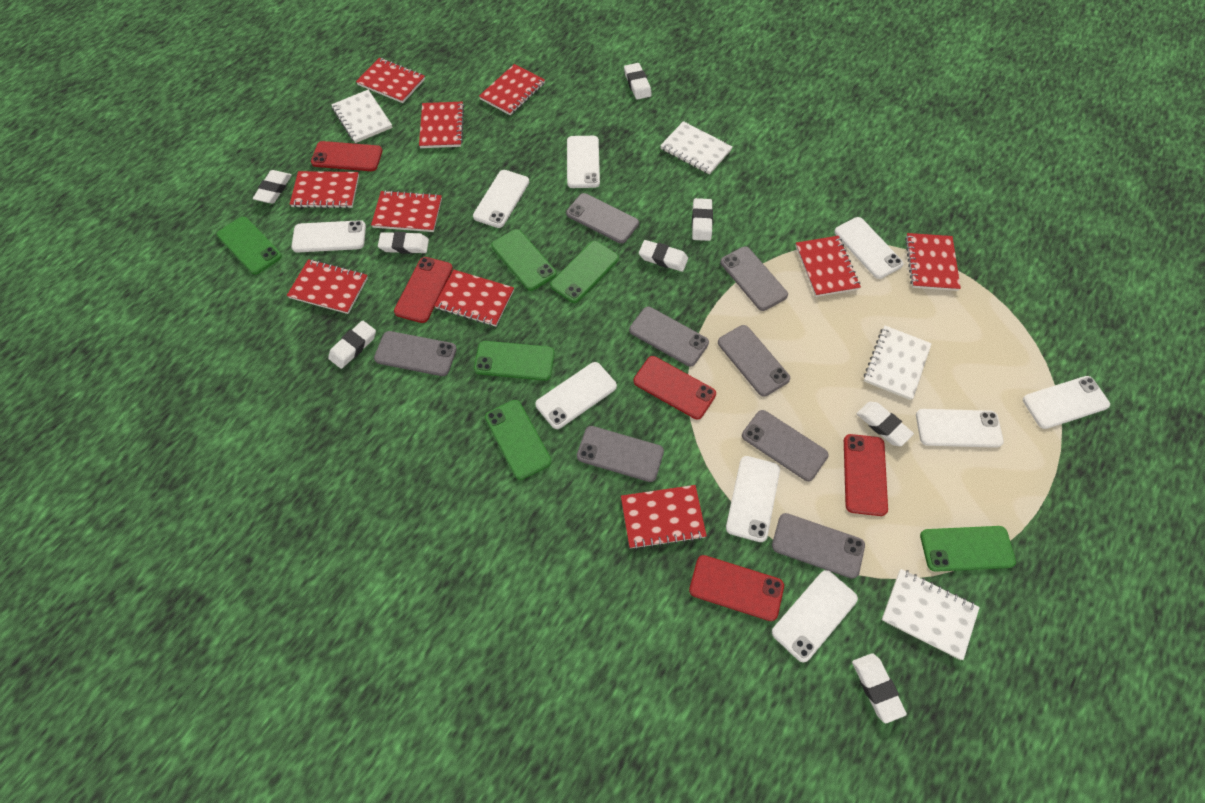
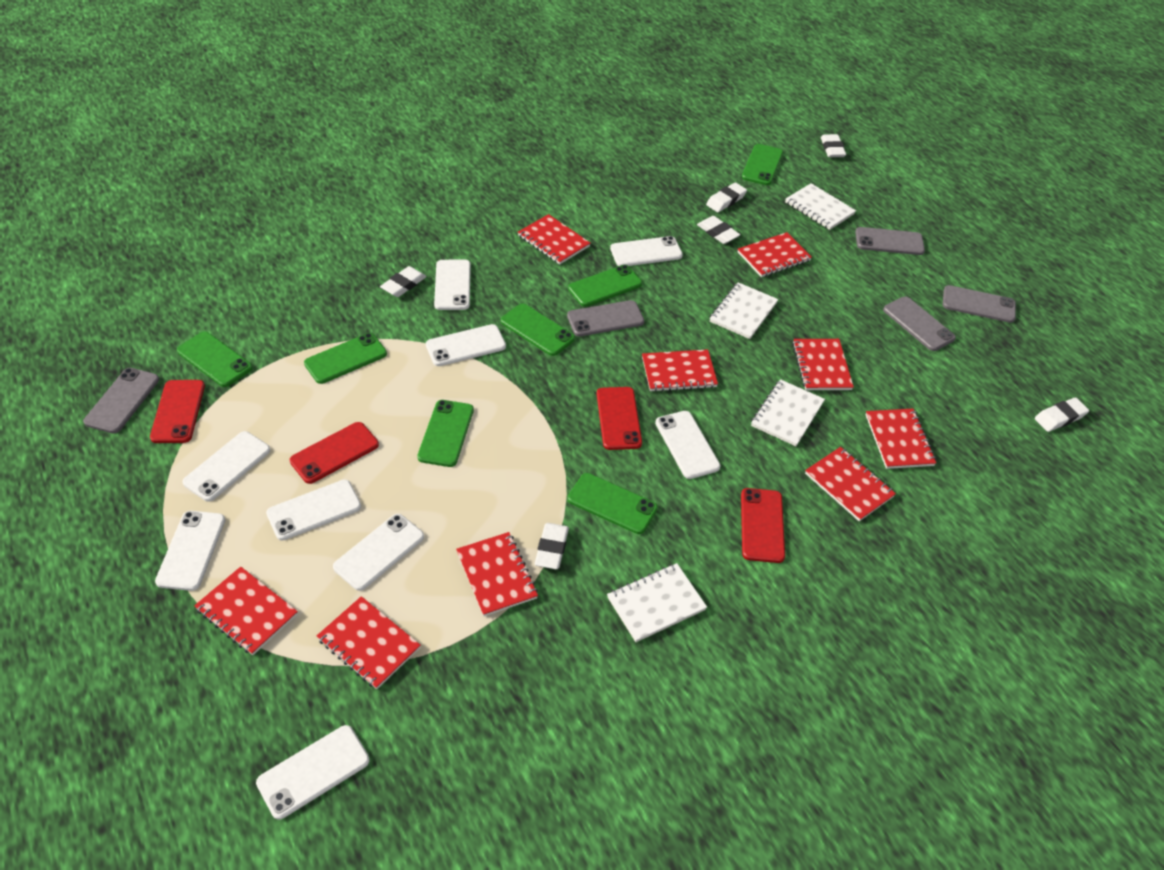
green phone: 6 -> 7
grey phone: 8 -> 5
red notebook: 10 -> 9
red phone: 5 -> 4
white eraser: 8 -> 6

